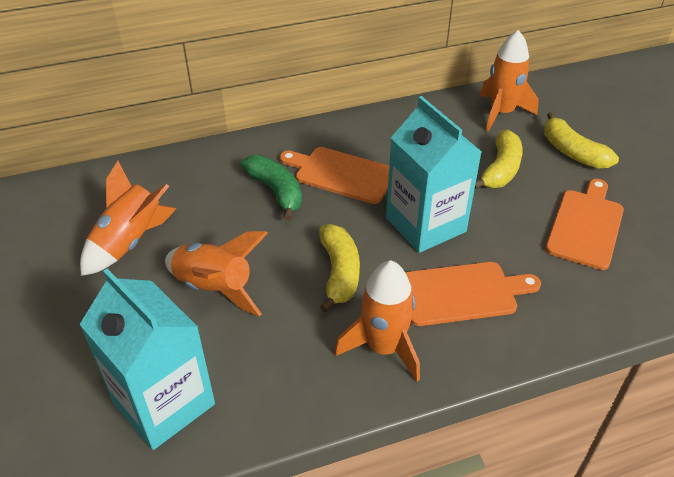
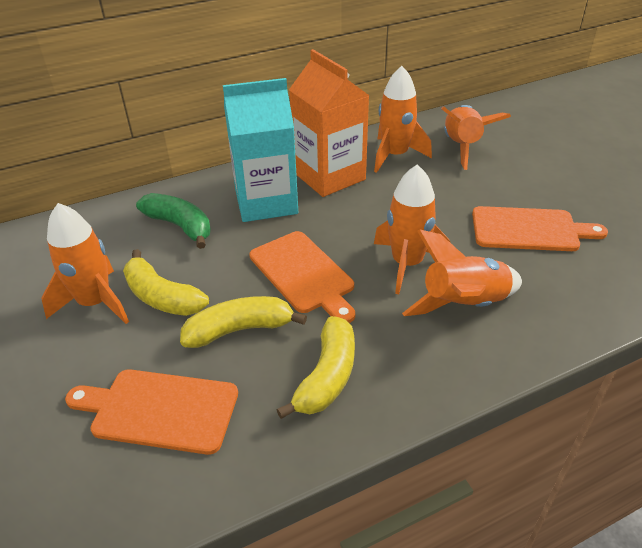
orange carton: 0 -> 1
orange rocket: 4 -> 5
turquoise carton: 2 -> 1

